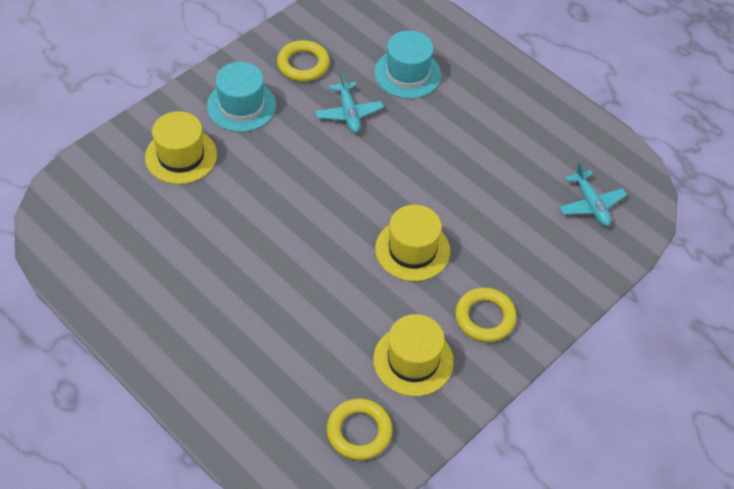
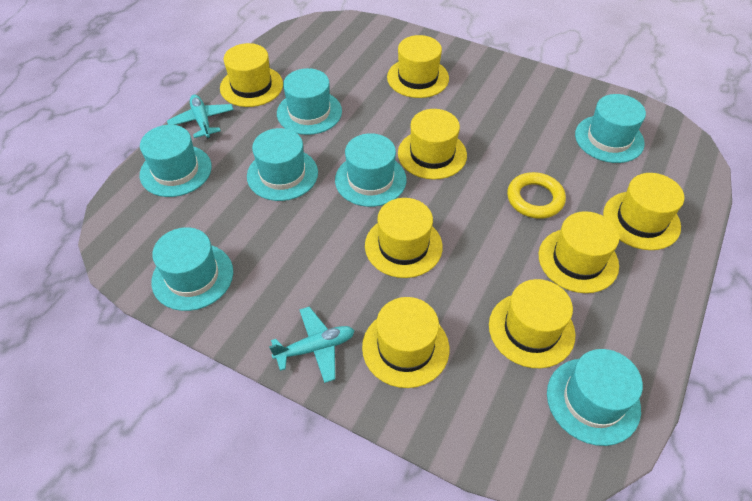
turquoise hat: 2 -> 7
yellow hat: 3 -> 8
yellow ring: 3 -> 1

